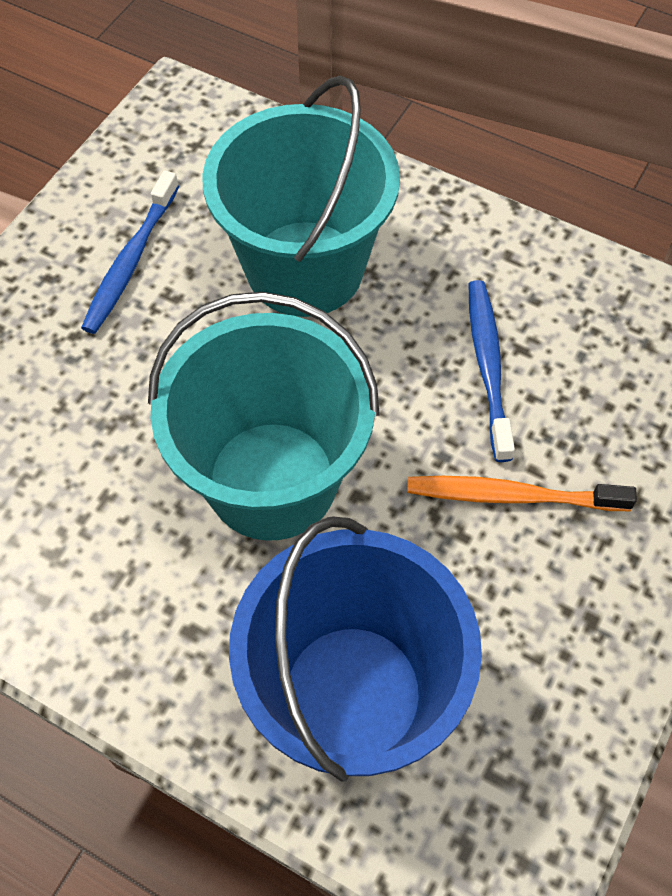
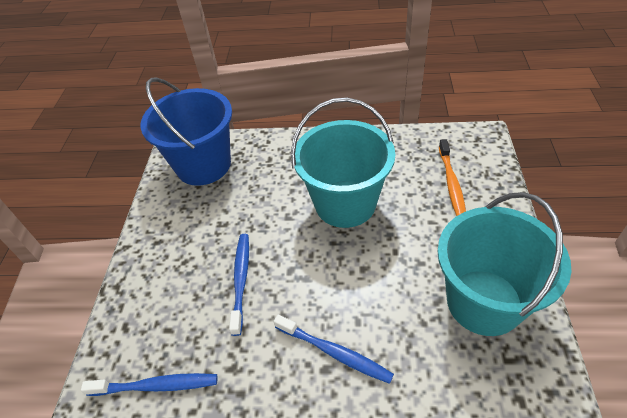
blue toothbrush: 2 -> 3

